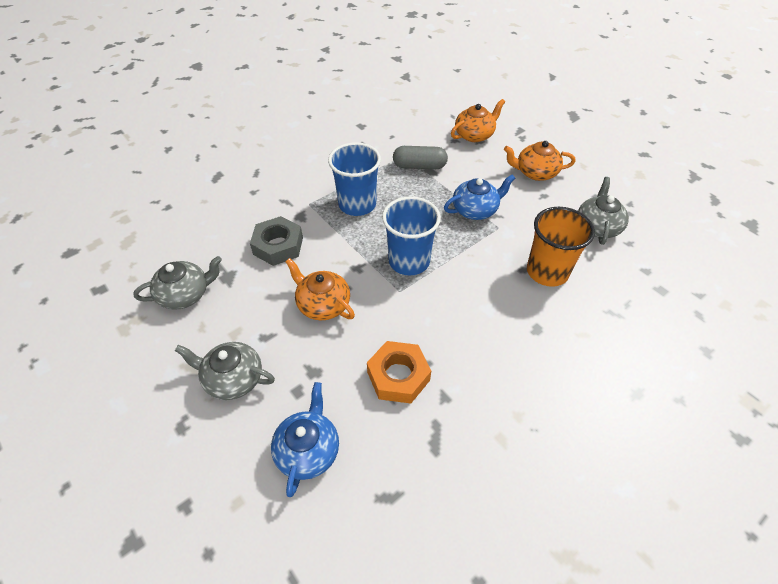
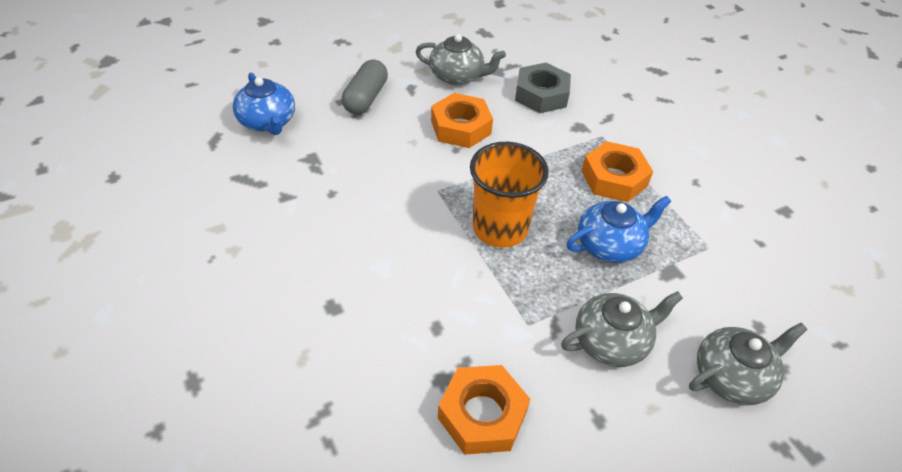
blue cup: 2 -> 0
orange nut: 1 -> 3
orange teapot: 3 -> 0

